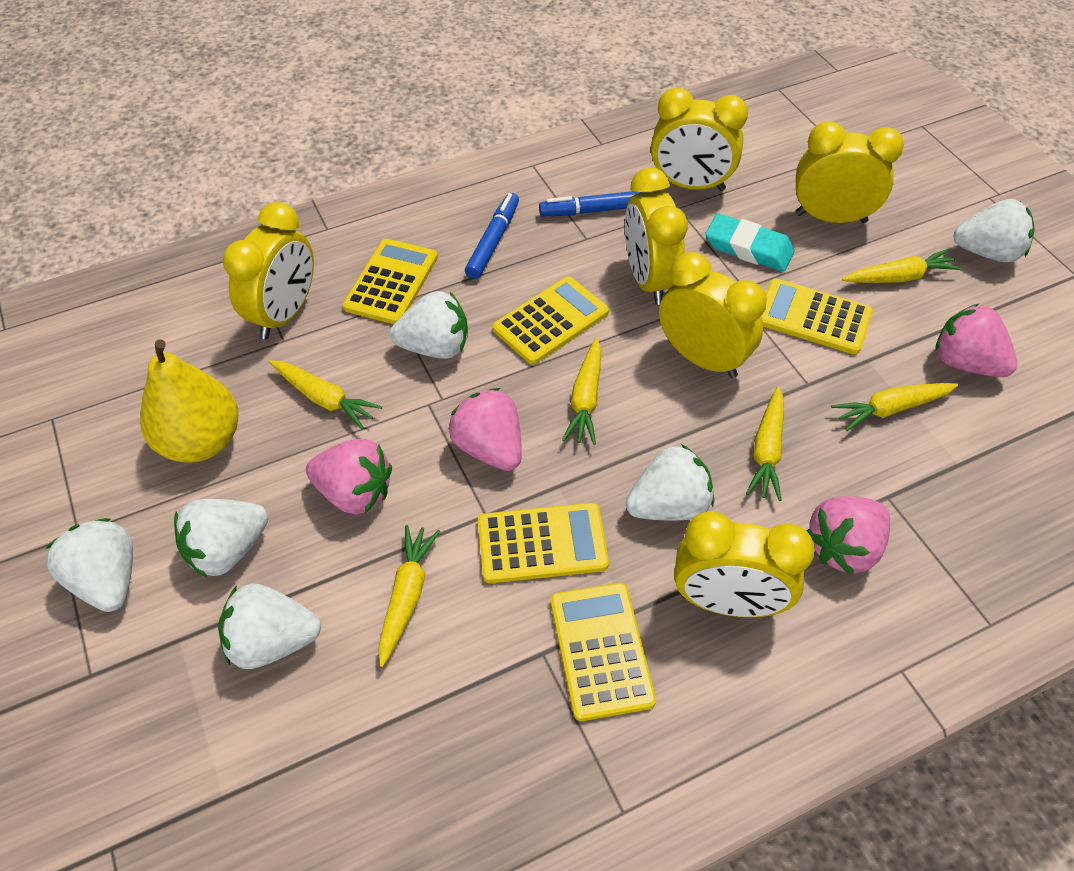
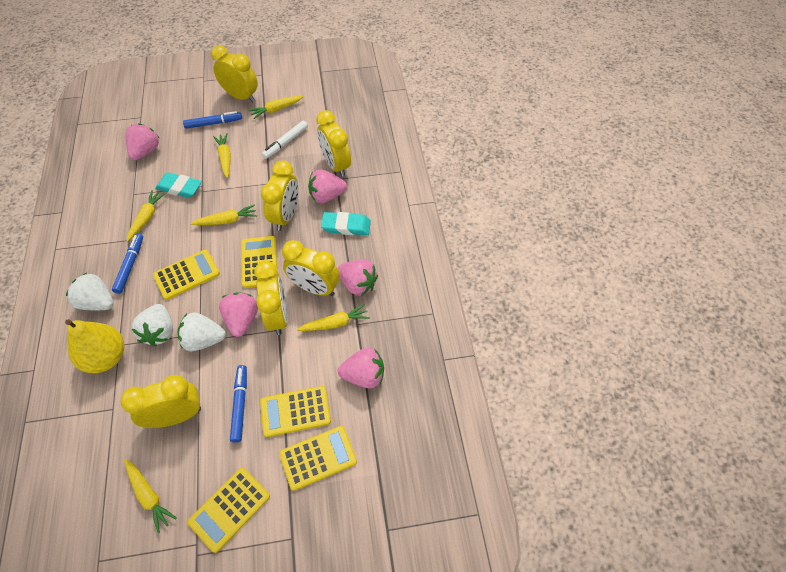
blue marker: 2 -> 3
pink strawberry: 4 -> 5
turquoise eraser: 1 -> 2
white marker: 0 -> 1
white strawberry: 6 -> 3

